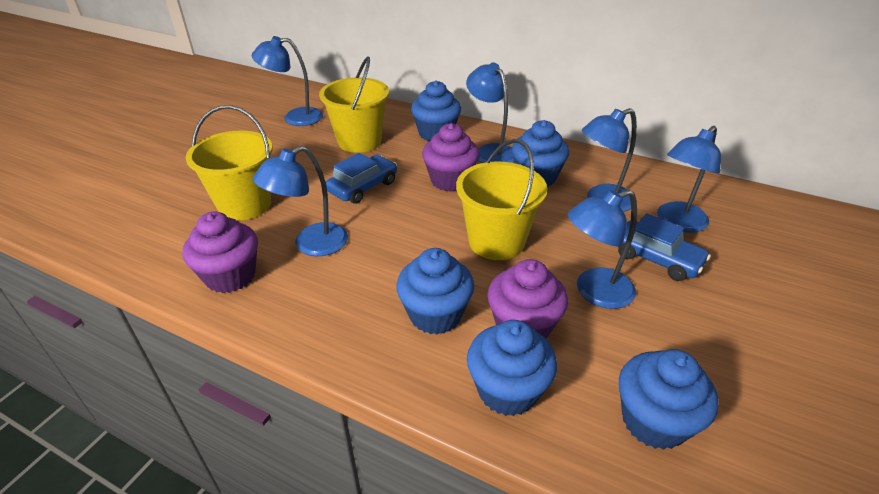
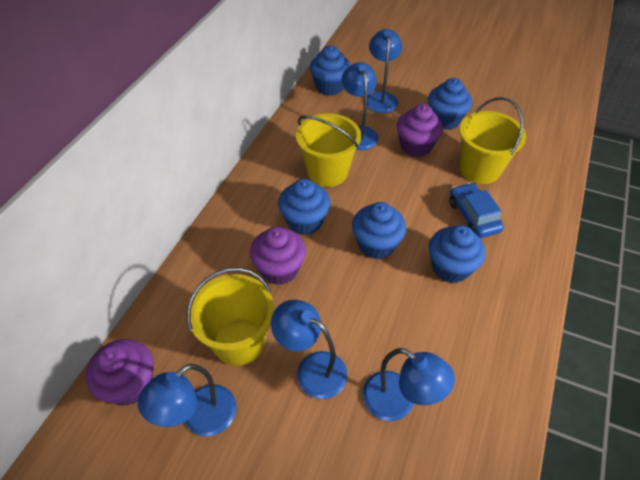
blue car: 2 -> 1
blue lamp: 6 -> 5

